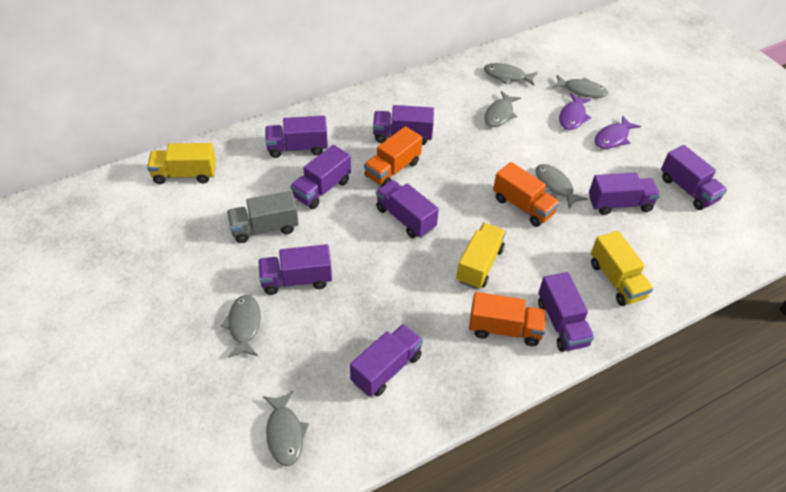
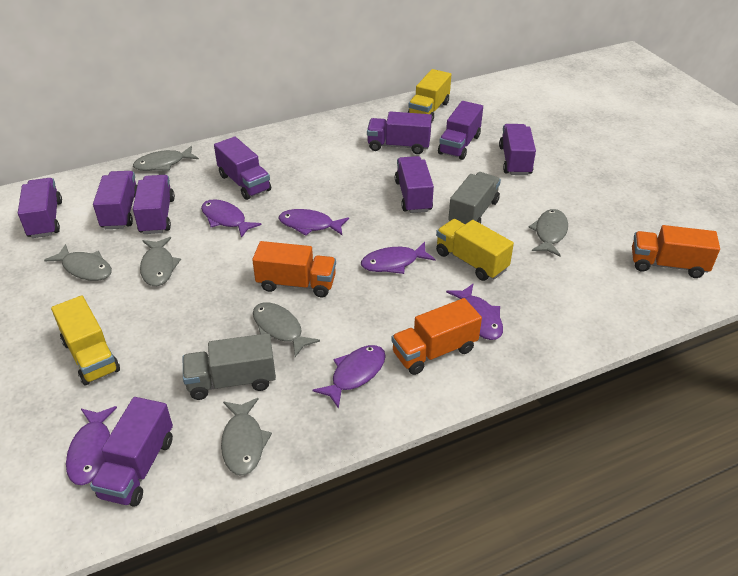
grey truck: 1 -> 2
purple fish: 2 -> 6

